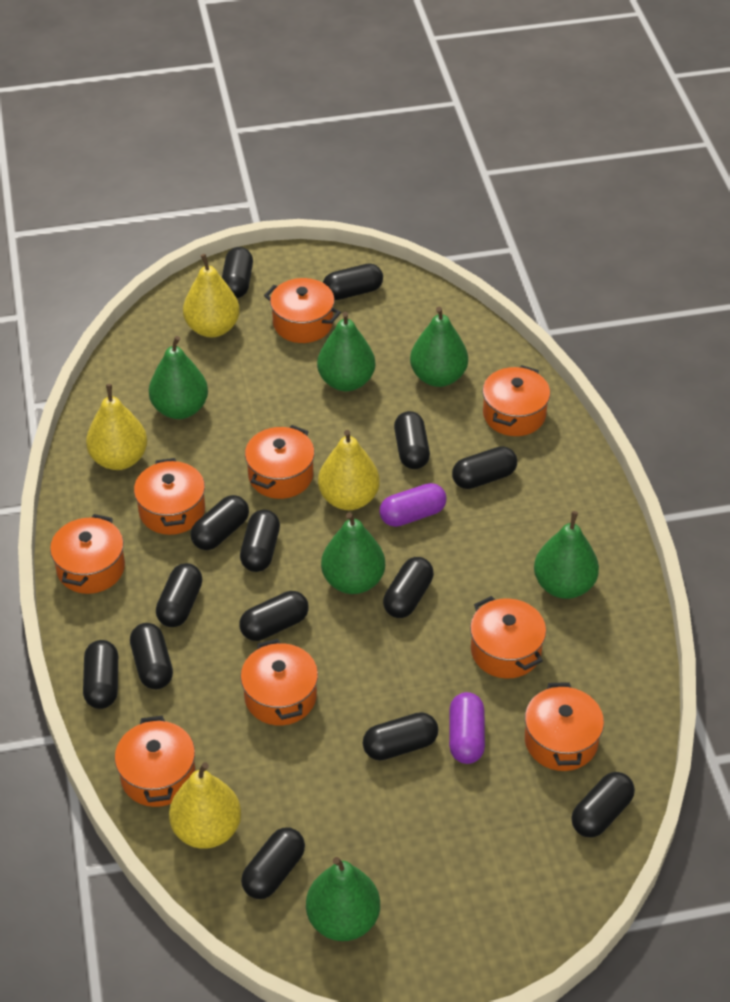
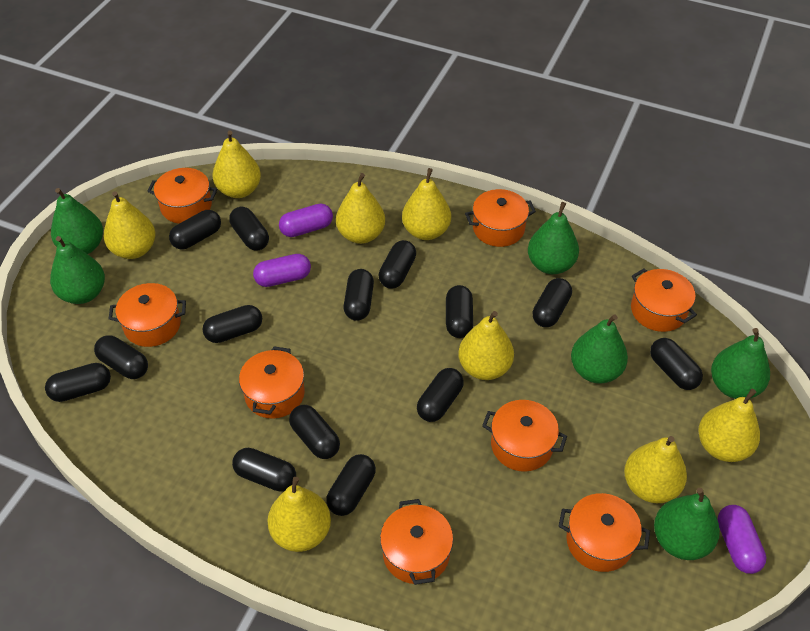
orange pot: 9 -> 8
purple capsule: 2 -> 3
yellow pear: 4 -> 8

